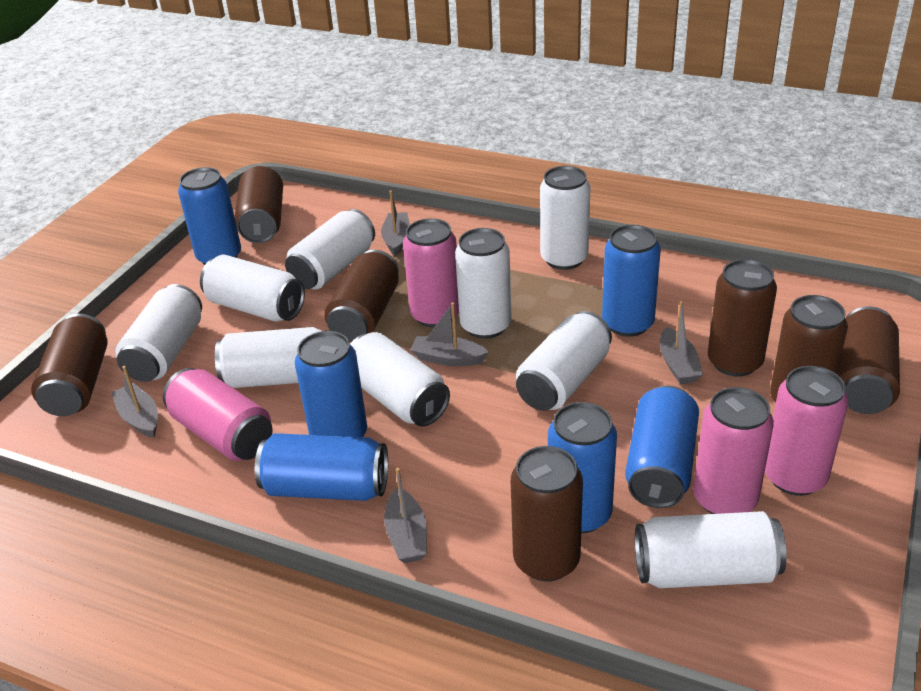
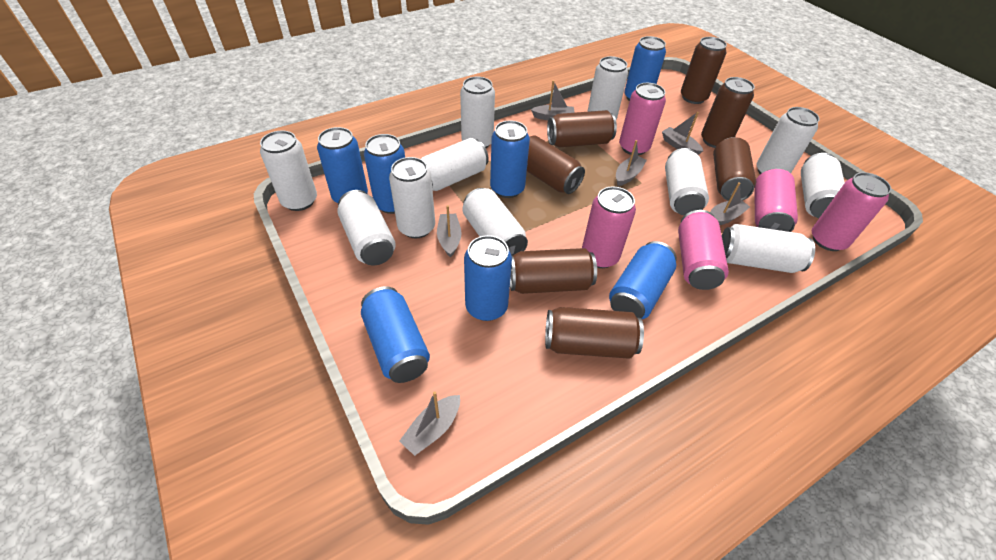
blue can: 6 -> 7
grey boat: 5 -> 6
pink can: 4 -> 5
white can: 9 -> 11

